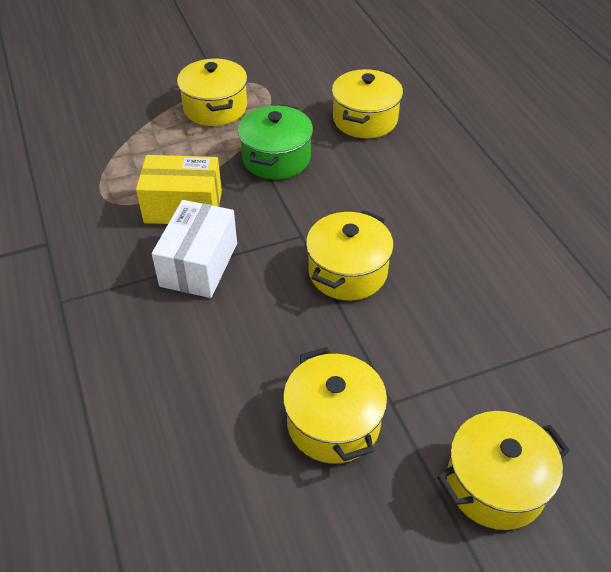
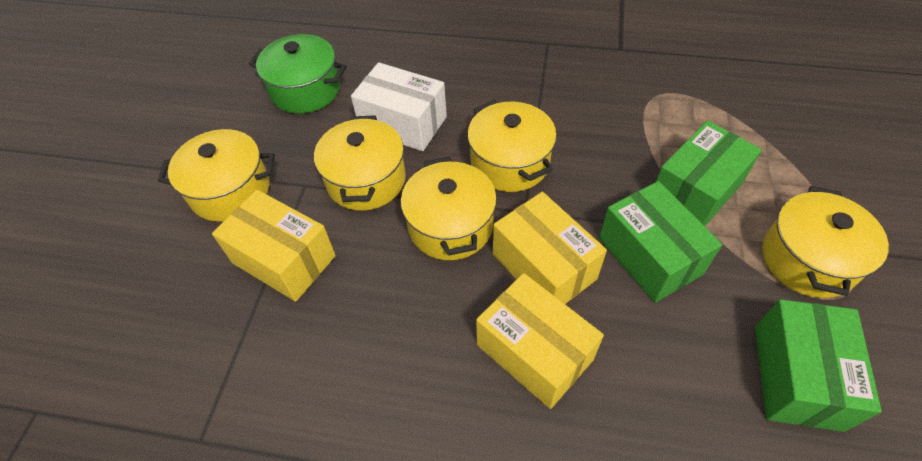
green box: 0 -> 3
yellow box: 1 -> 3

